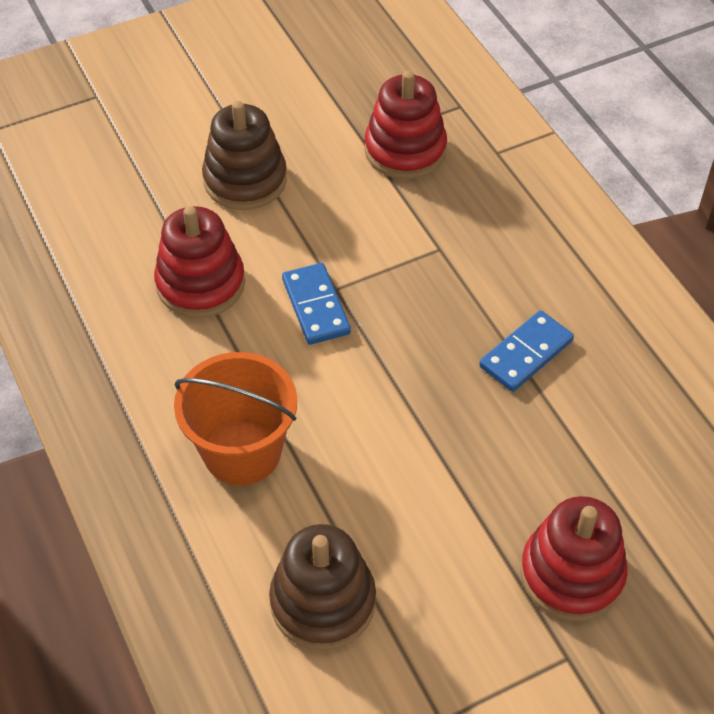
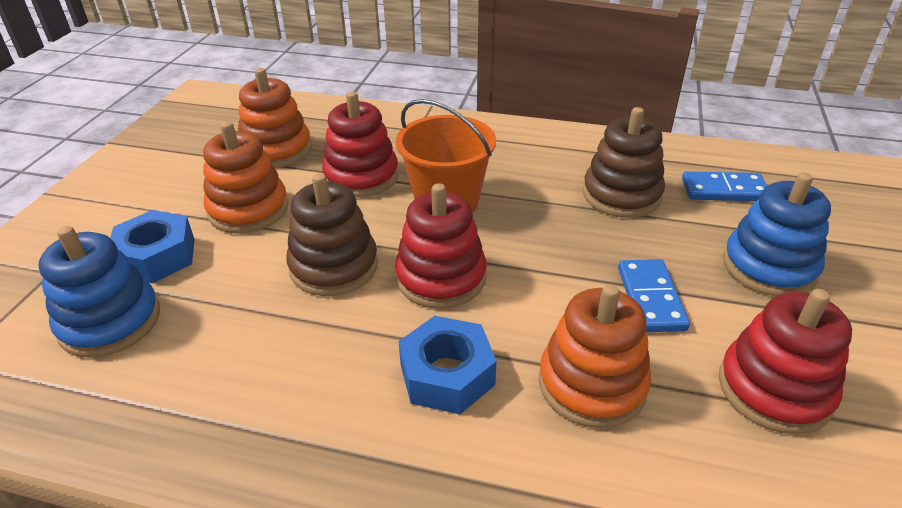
blue nut: 0 -> 2
blue stacking toy: 0 -> 2
orange stacking toy: 0 -> 3

